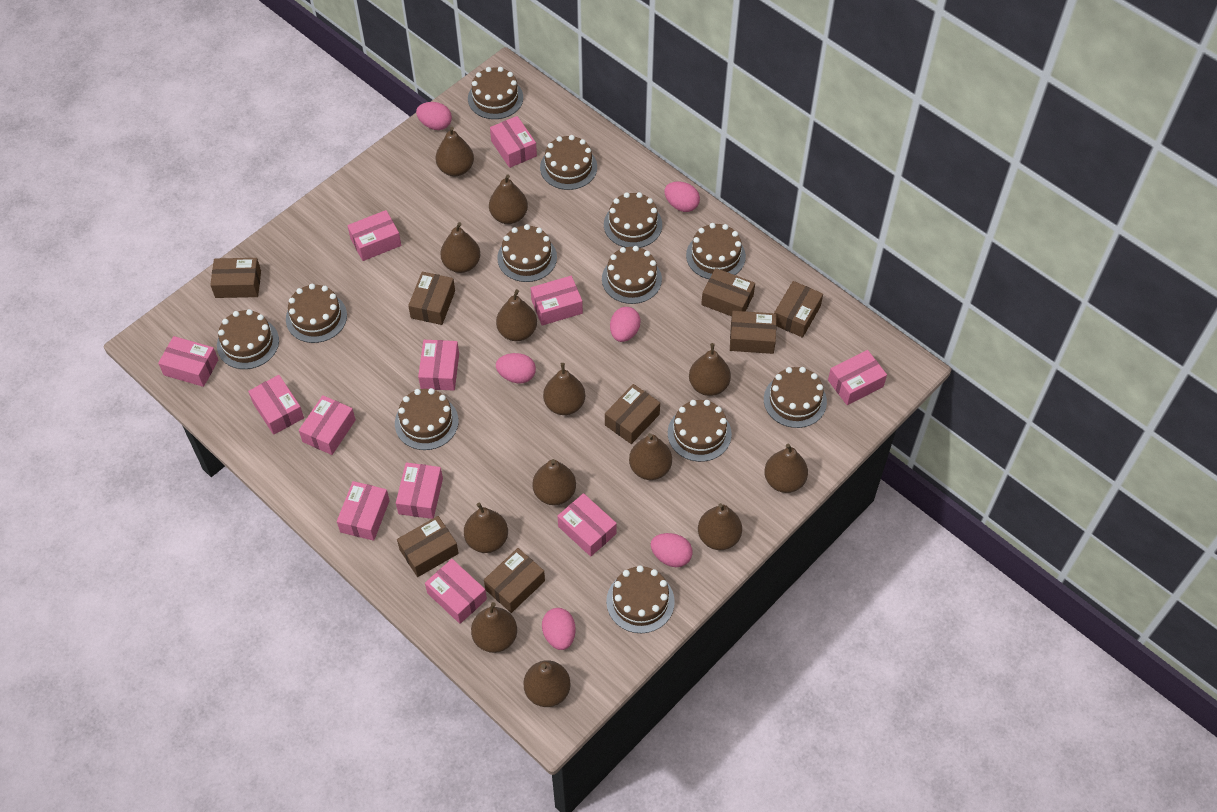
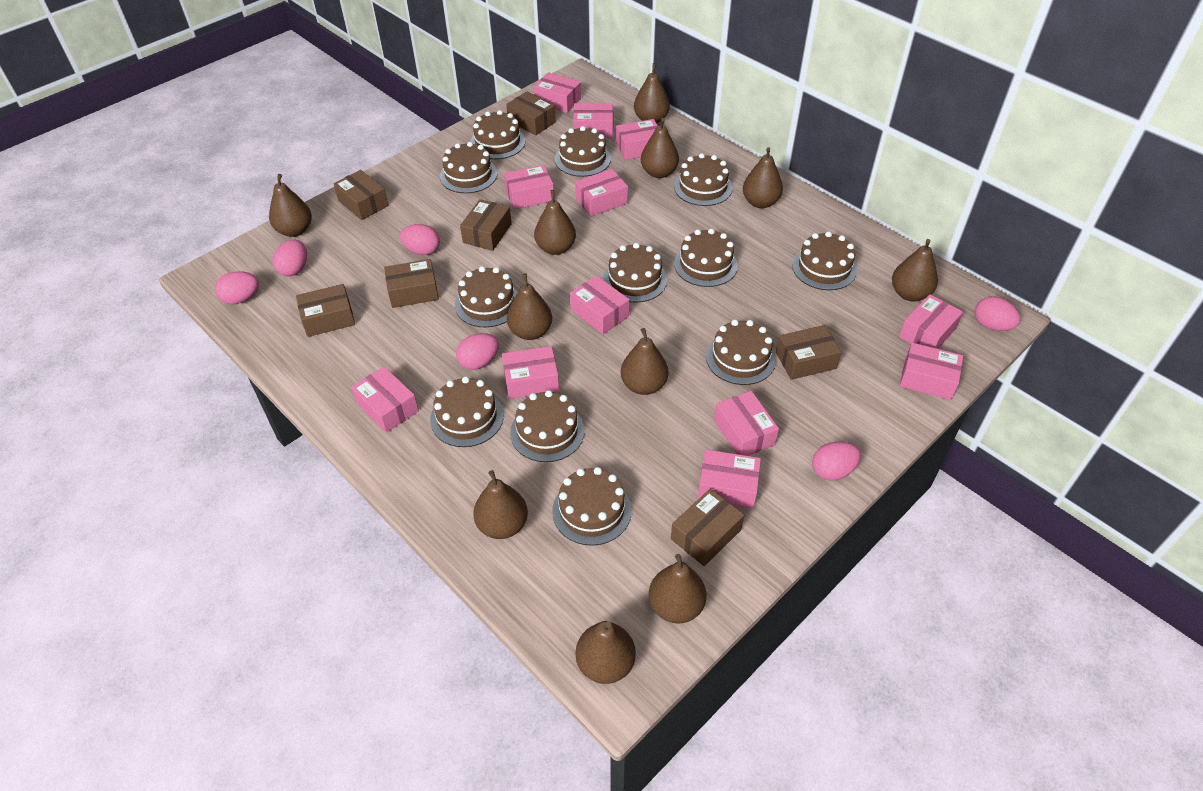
brown box: 8 -> 7
brown pear: 13 -> 11

